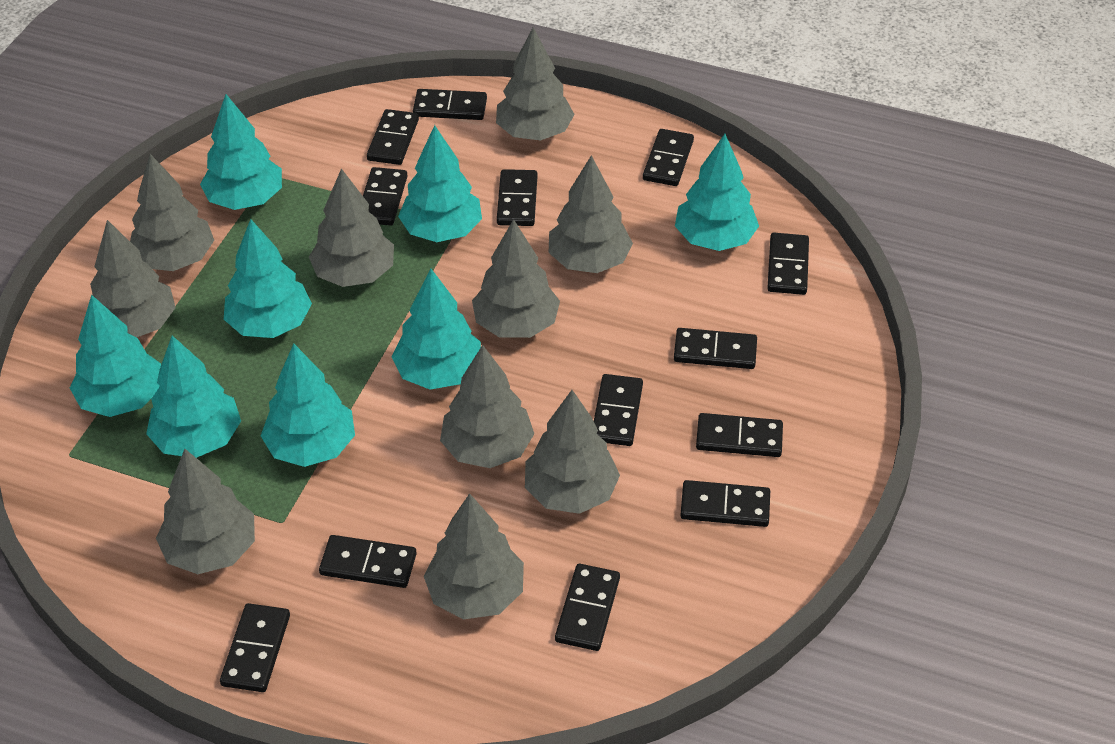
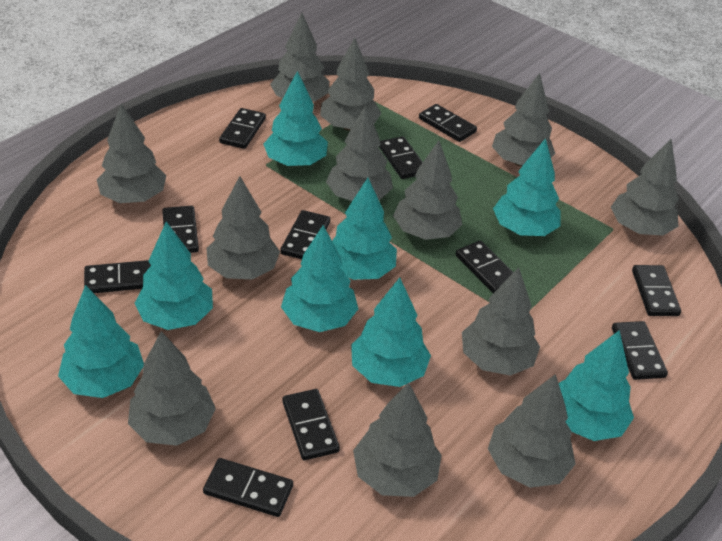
black domino: 13 -> 11
grey tree: 10 -> 12

